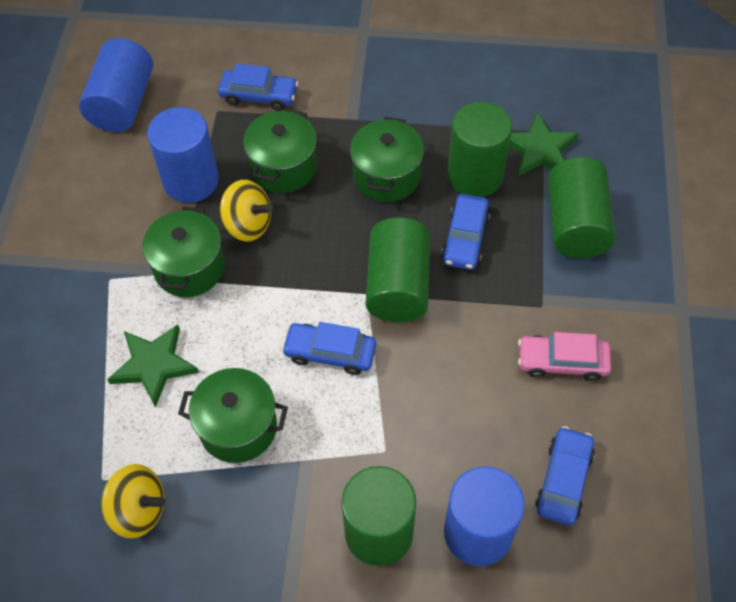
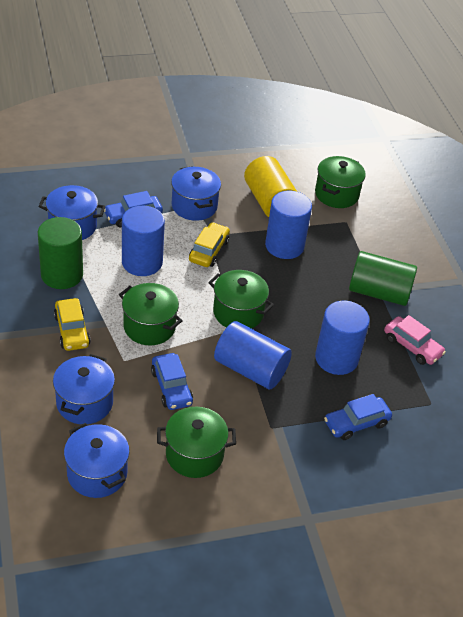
blue car: 4 -> 3
blue cylinder: 3 -> 4
blue pot: 0 -> 4
green cylinder: 4 -> 2
green star: 2 -> 0
yellow car: 0 -> 2
yellow cylinder: 0 -> 1
yellow spinning top: 2 -> 0

